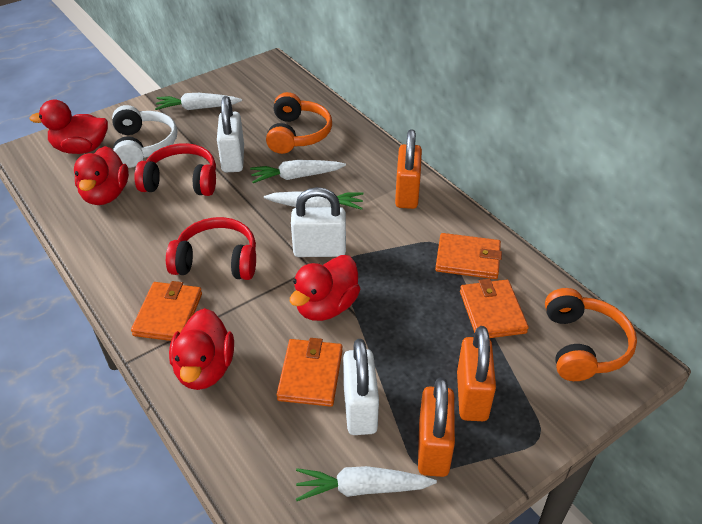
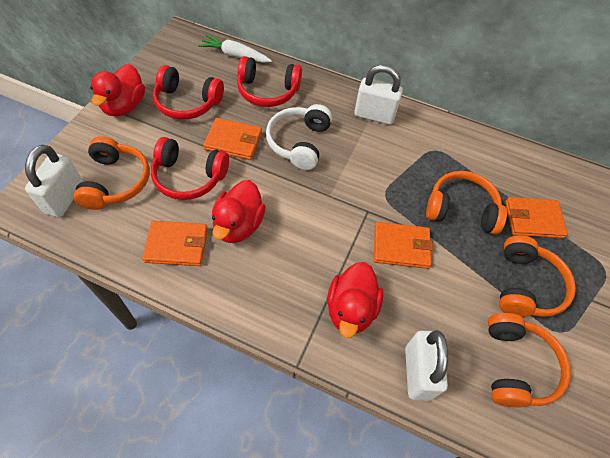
orange headphones: 2 -> 4
orange padlock: 3 -> 0
red duck: 4 -> 3
red headphones: 2 -> 3
white carrot: 4 -> 1

